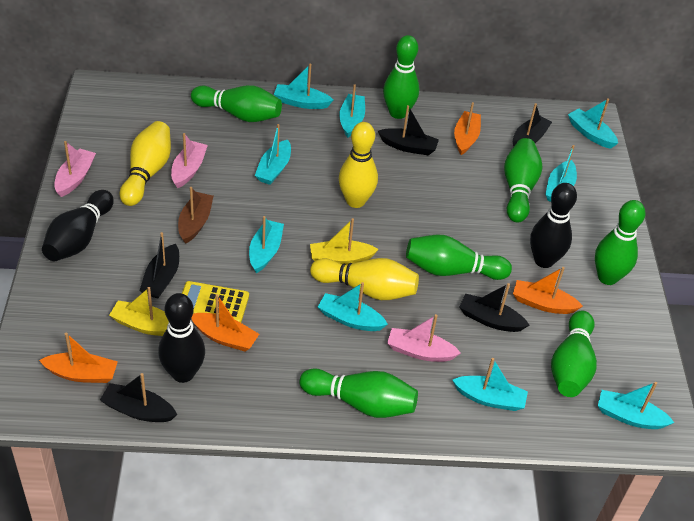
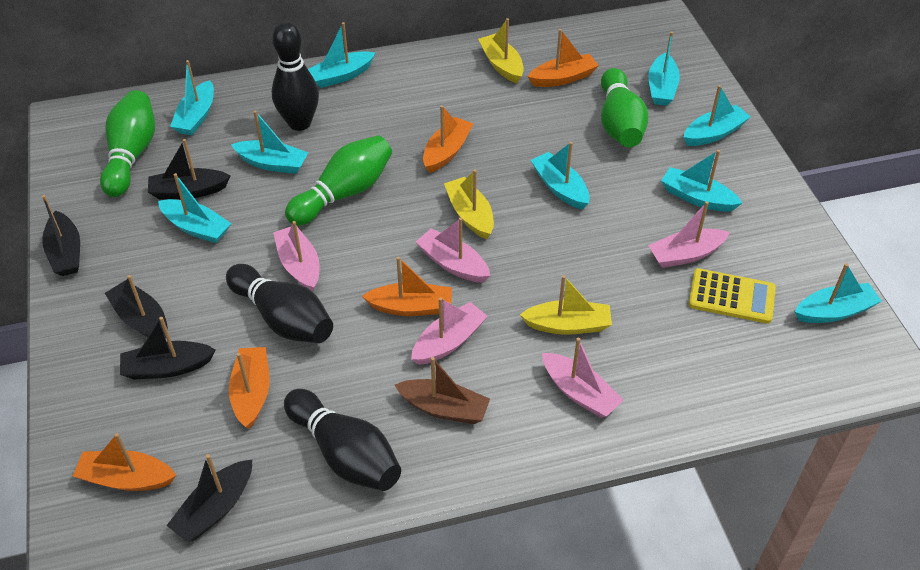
green bowling pin: 7 -> 3
orange boat: 4 -> 5
pink boat: 3 -> 5
yellow boat: 2 -> 3
yellow bowling pin: 3 -> 0

